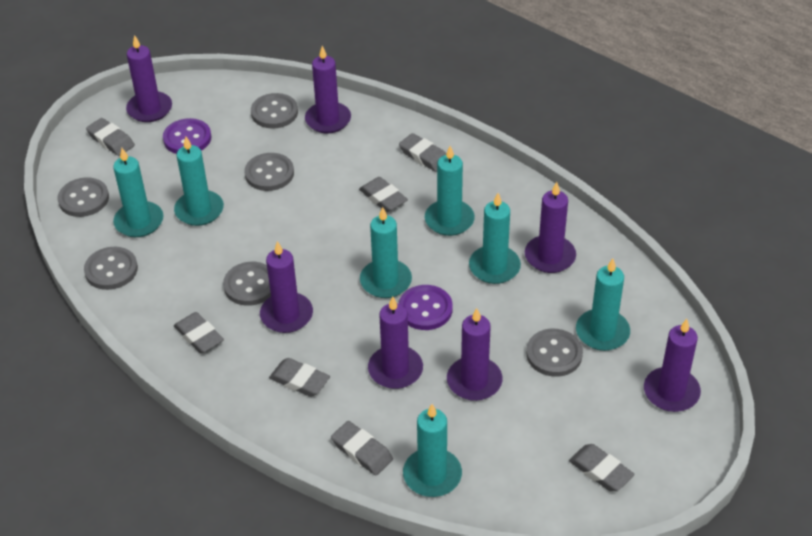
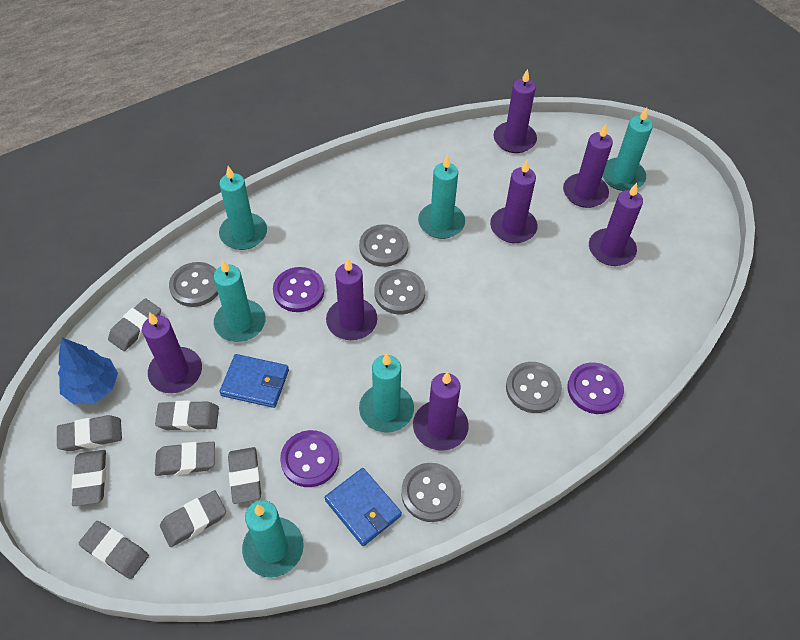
blue tree: 0 -> 1
blue wallet: 0 -> 2
grey button: 6 -> 5
grey eraser: 7 -> 8
purple button: 2 -> 3
turquoise candle: 7 -> 6

